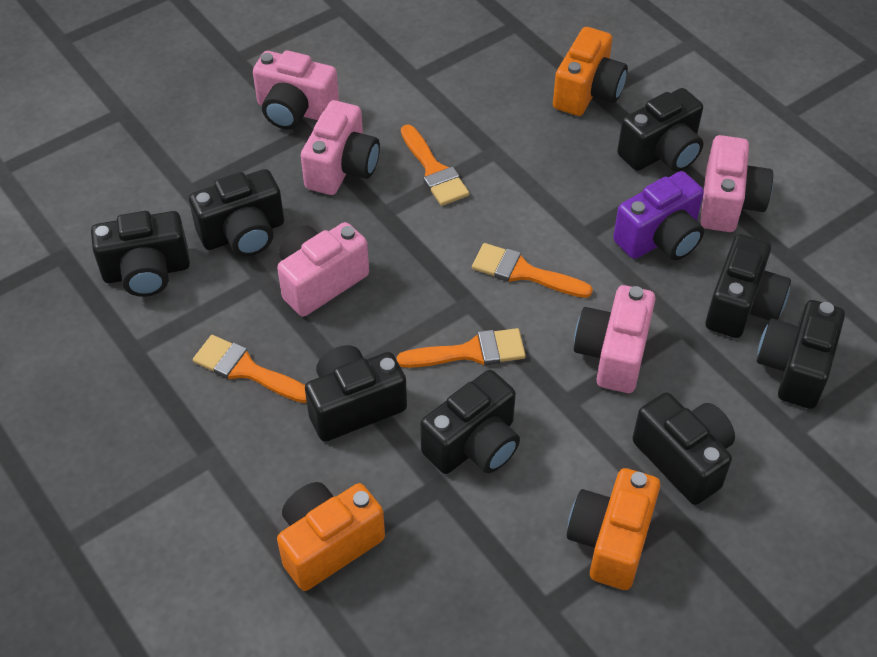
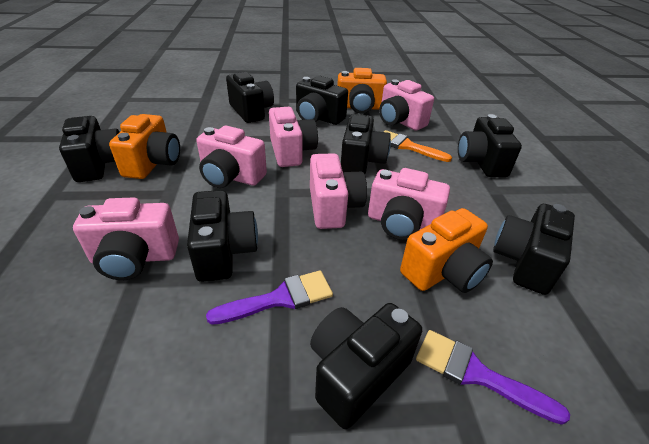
orange brush: 4 -> 1
pink camera: 5 -> 6
purple brush: 0 -> 2
purple camera: 1 -> 0

